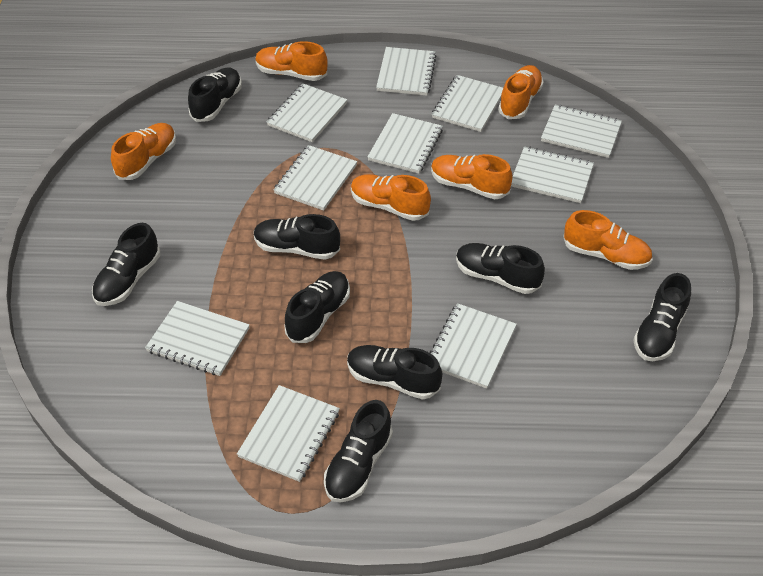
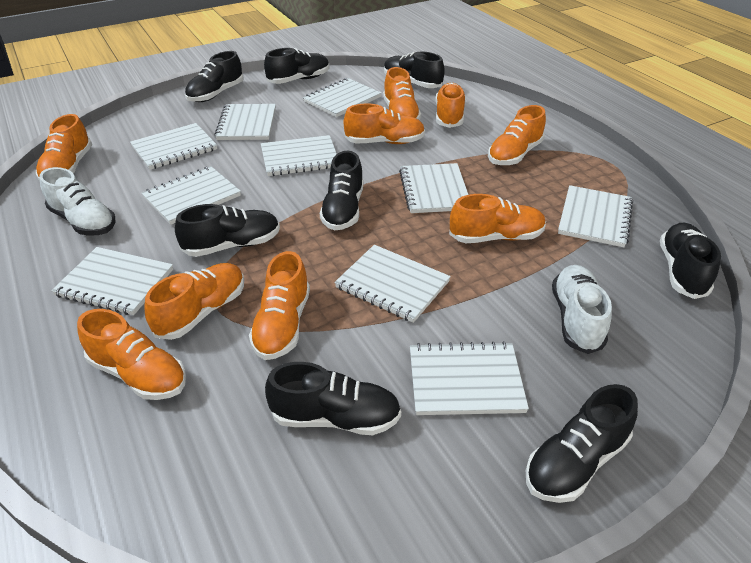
orange shoe: 6 -> 9
white shoe: 0 -> 2

